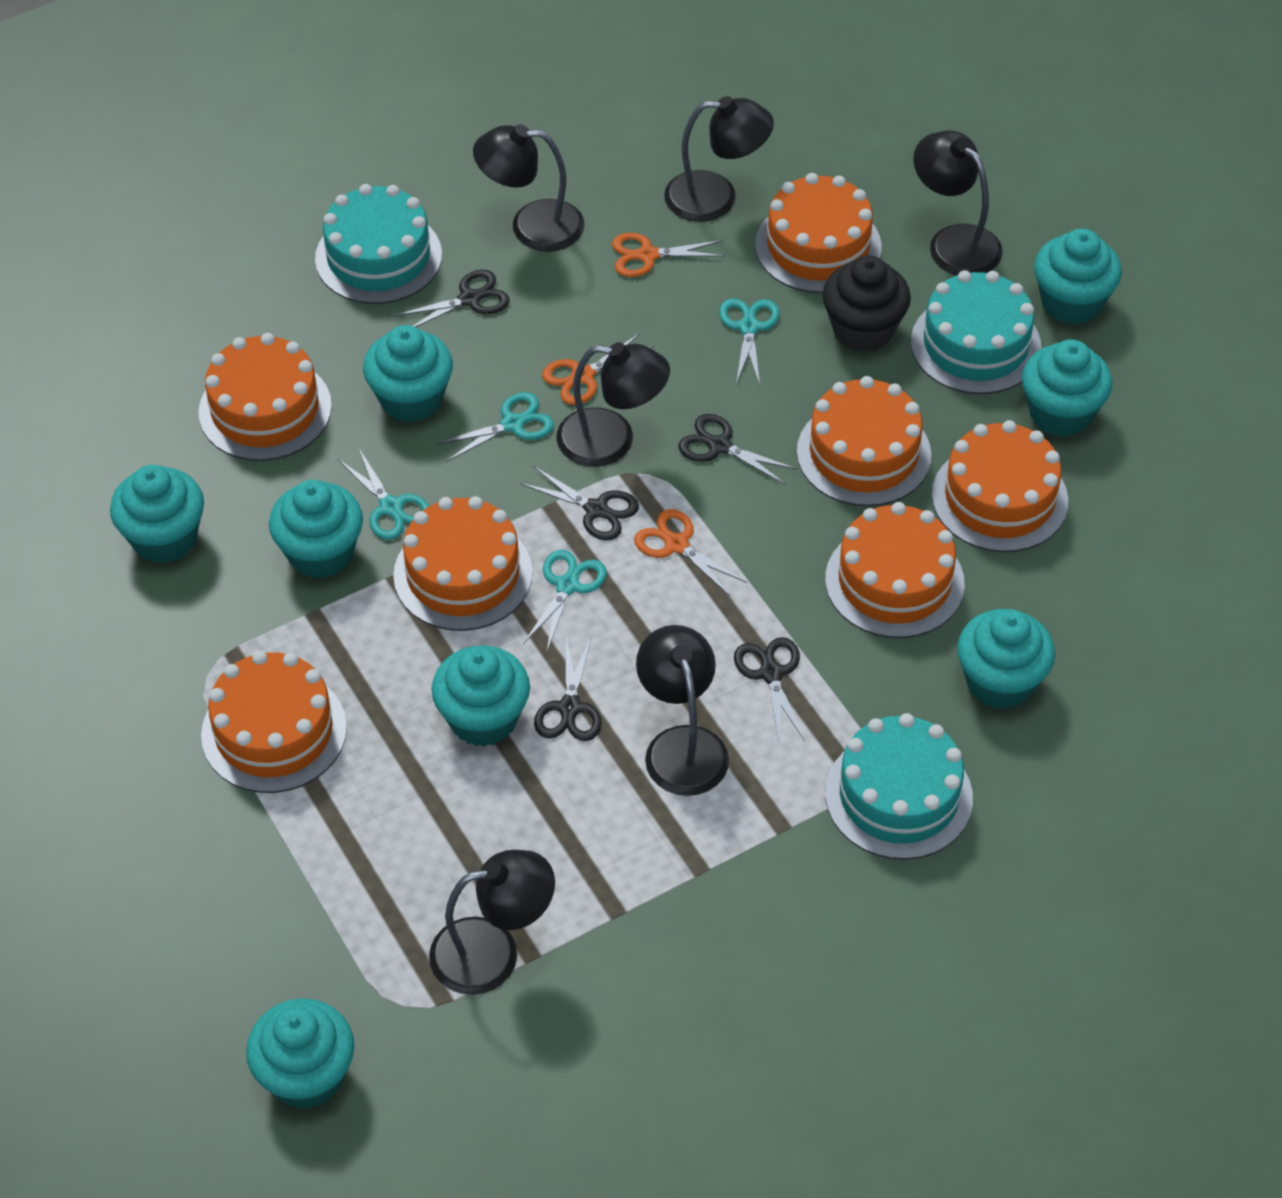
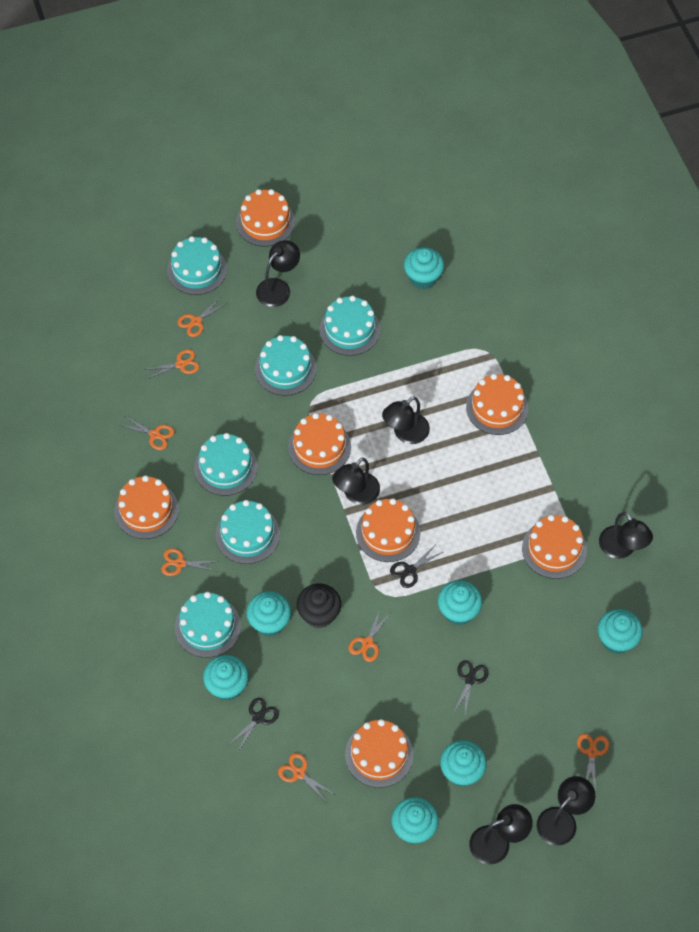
black scissors: 5 -> 3
orange scissors: 3 -> 7
turquoise cake: 3 -> 6
turquoise cupcake: 8 -> 7
turquoise scissors: 4 -> 0

